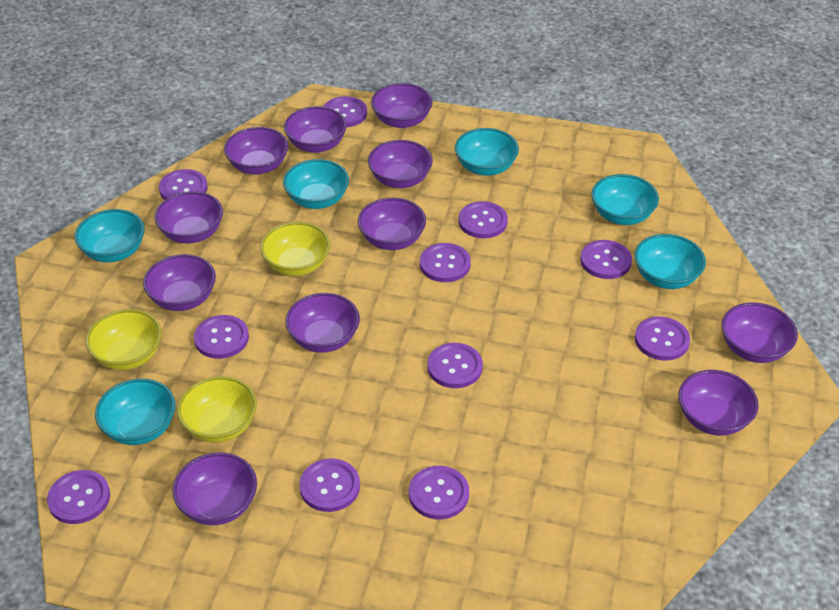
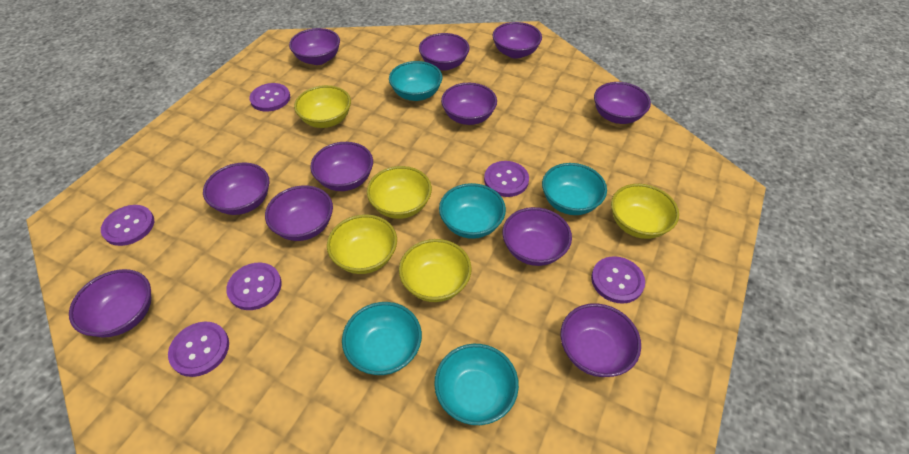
purple button: 11 -> 6
turquoise bowl: 6 -> 5
yellow bowl: 3 -> 5

